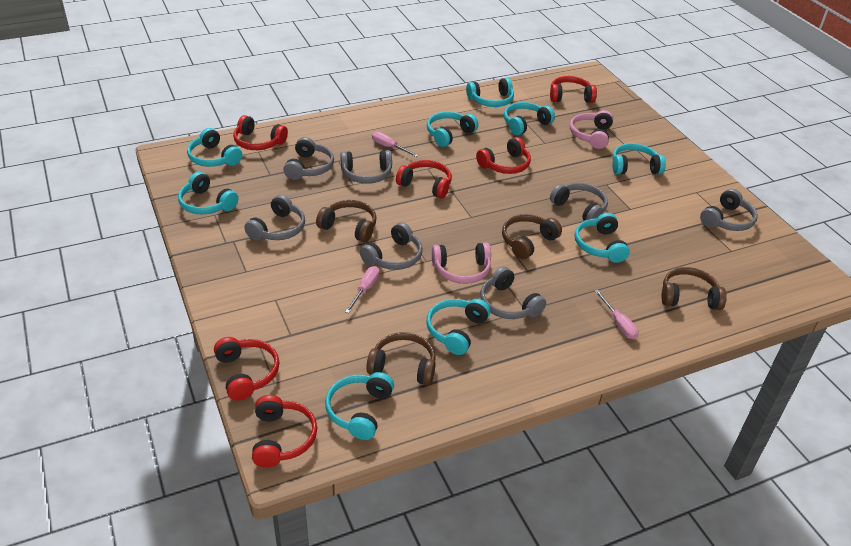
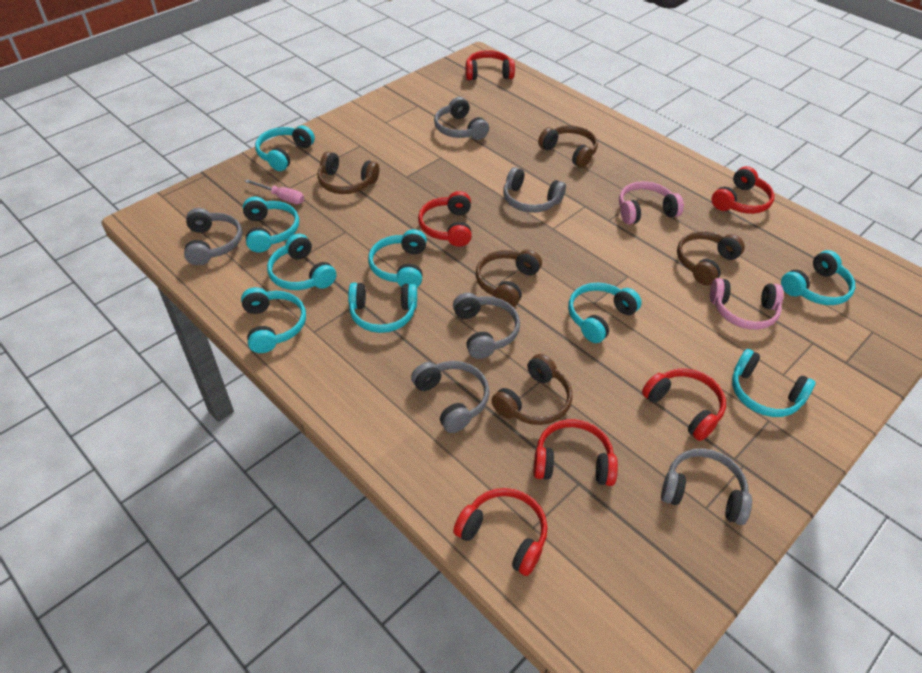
brown headphones: 4 -> 5
grey headphones: 7 -> 6
pink screwdriver: 3 -> 1

